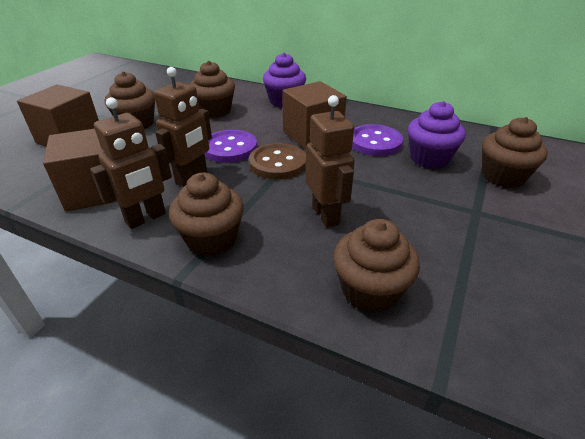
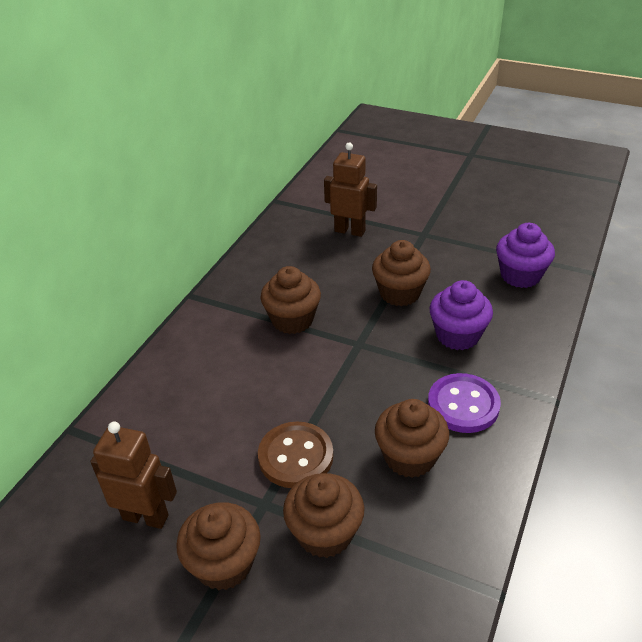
brown cube: 3 -> 0
brown robot: 3 -> 2
purple button: 2 -> 1

